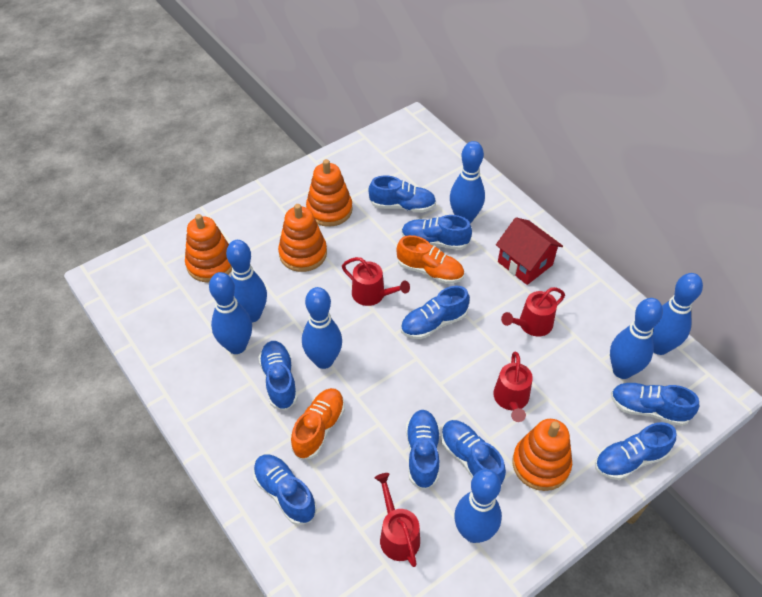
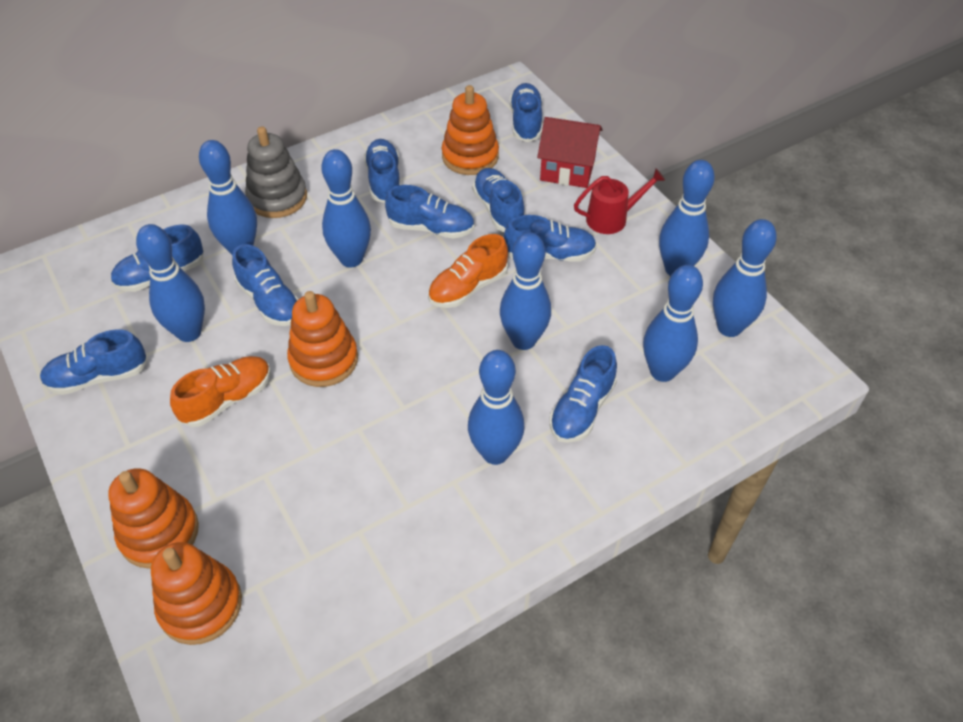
blue bowling pin: 7 -> 8
grey stacking toy: 0 -> 1
red watering can: 4 -> 1

